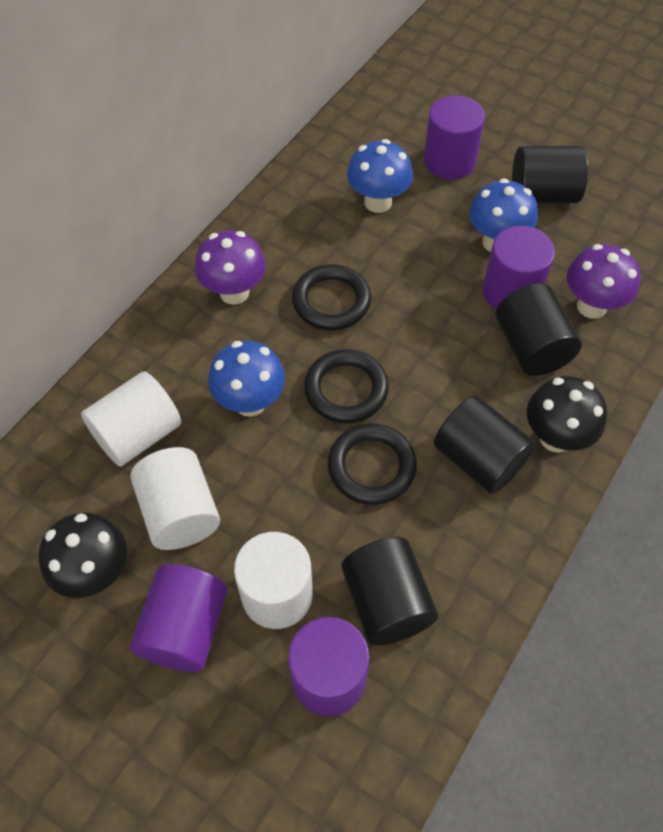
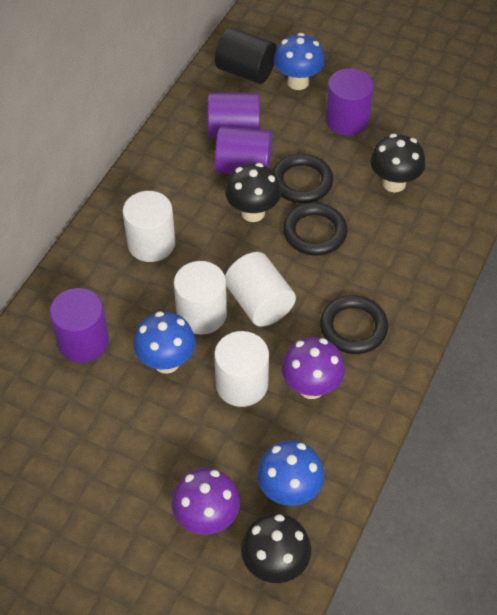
black cylinder: 4 -> 1
black mushroom: 2 -> 3
white cylinder: 3 -> 4

